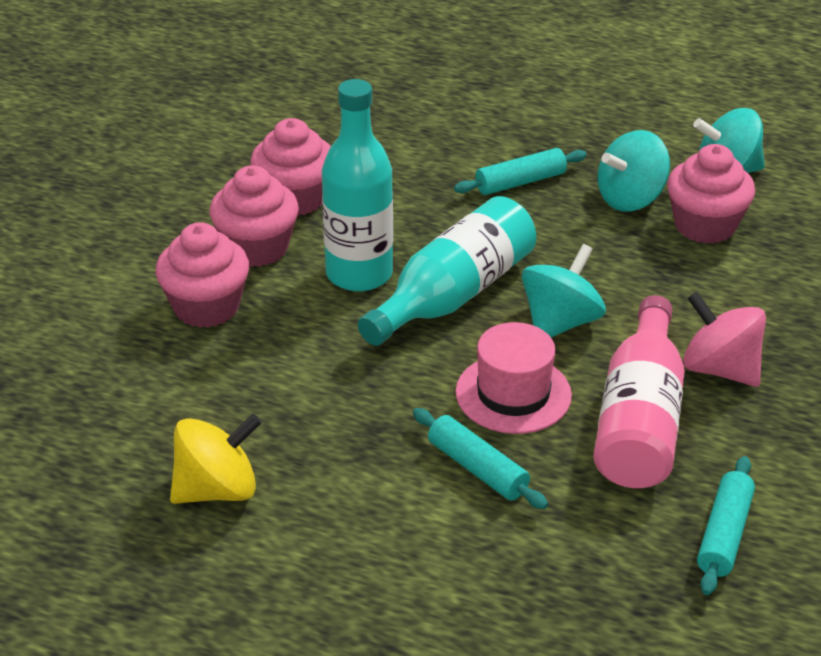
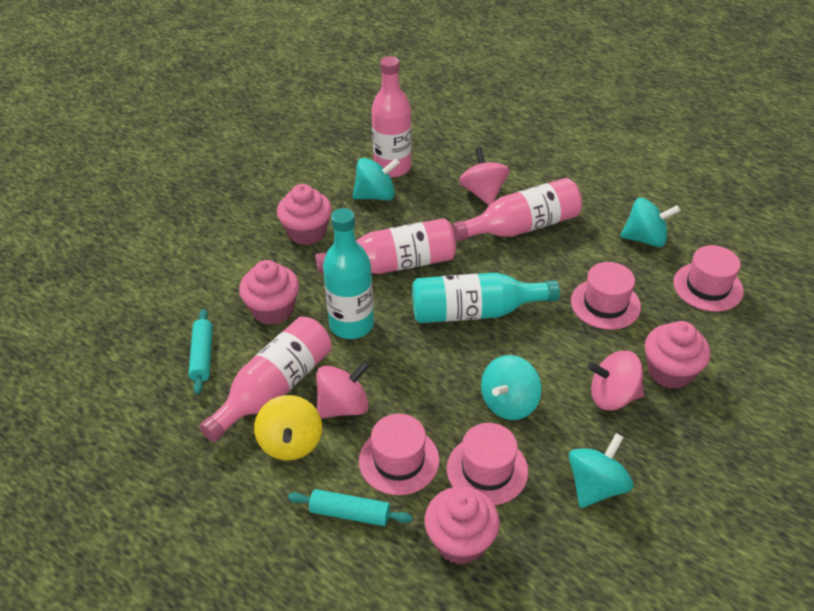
pink bottle: 1 -> 4
pink hat: 1 -> 4
pink spinning top: 1 -> 3
turquoise rolling pin: 3 -> 2
turquoise spinning top: 3 -> 4

